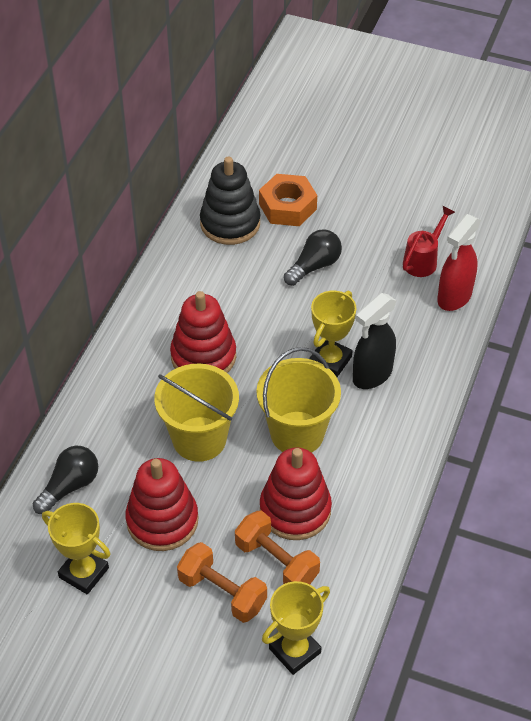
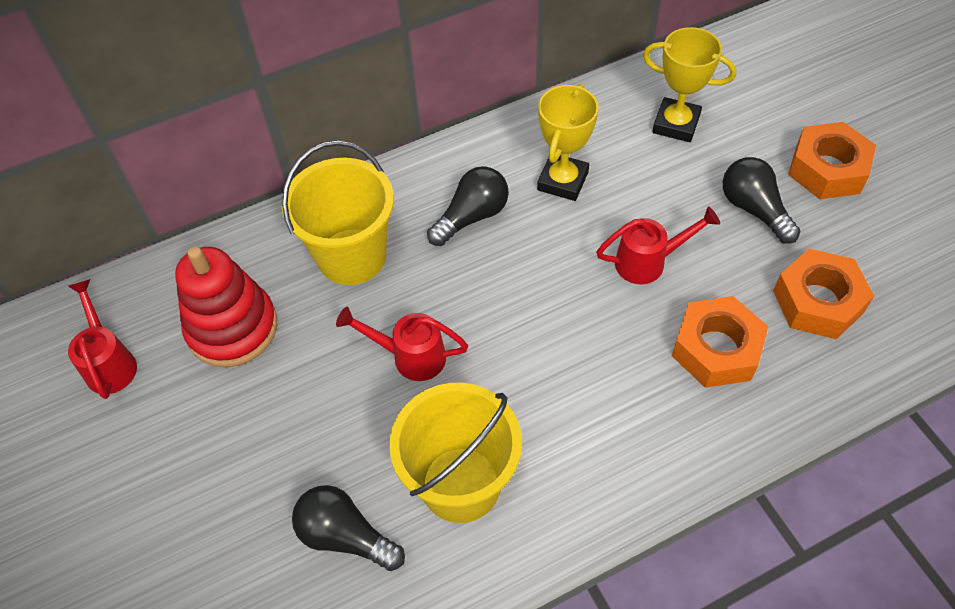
black light bulb: 2 -> 3
black spray bottle: 1 -> 0
black stacking toy: 1 -> 0
orange dumbbell: 2 -> 0
orange nut: 1 -> 3
red spray bottle: 1 -> 0
red stacking toy: 3 -> 1
red watering can: 1 -> 3
yellow trophy: 3 -> 2

